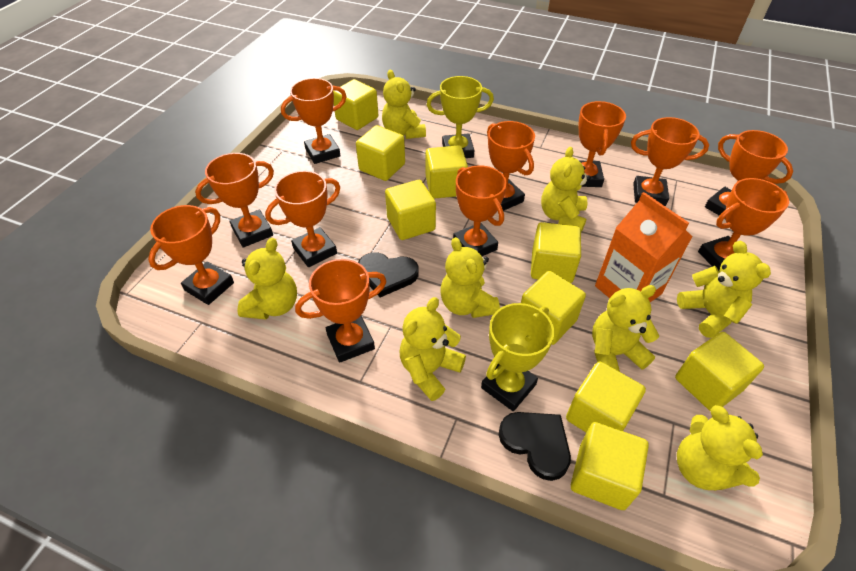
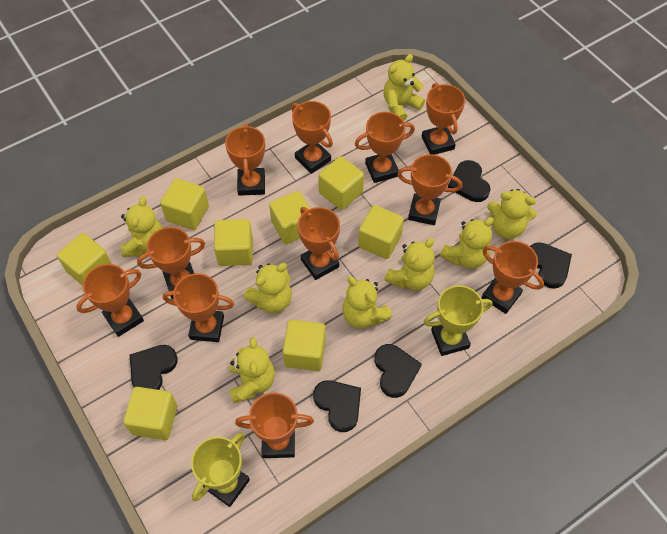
black heart: 2 -> 5
orange carton: 1 -> 0
yellow cube: 9 -> 8

